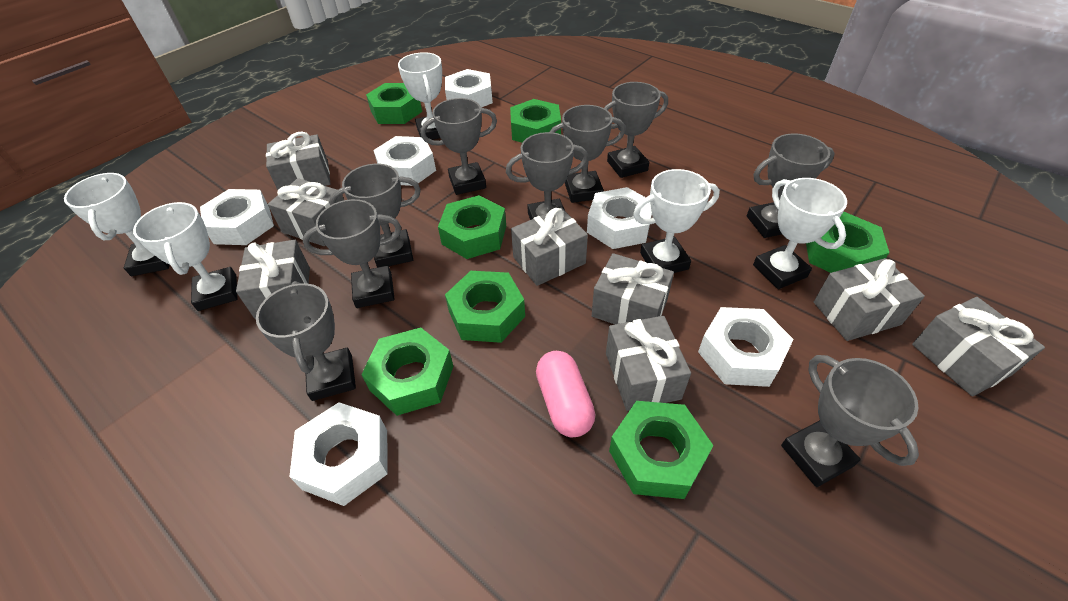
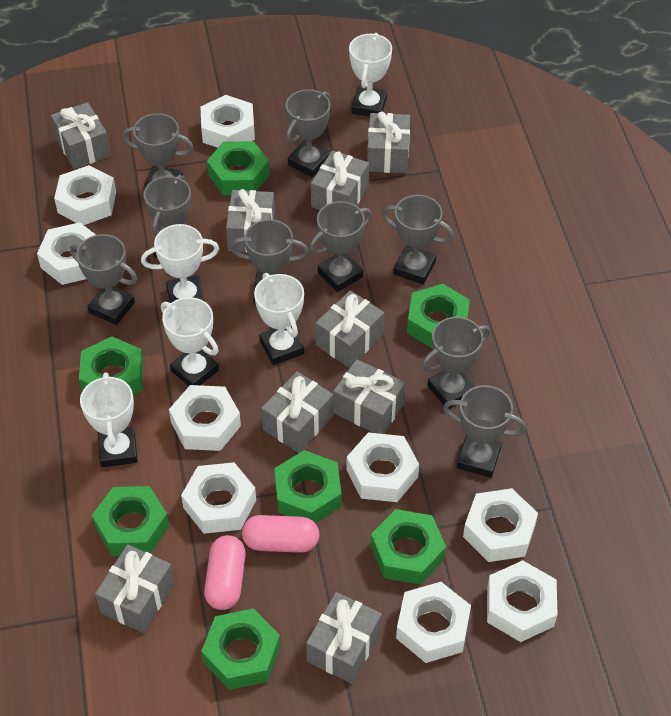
grey gift: 8 -> 9
pink capsule: 1 -> 2
white nut: 6 -> 9

